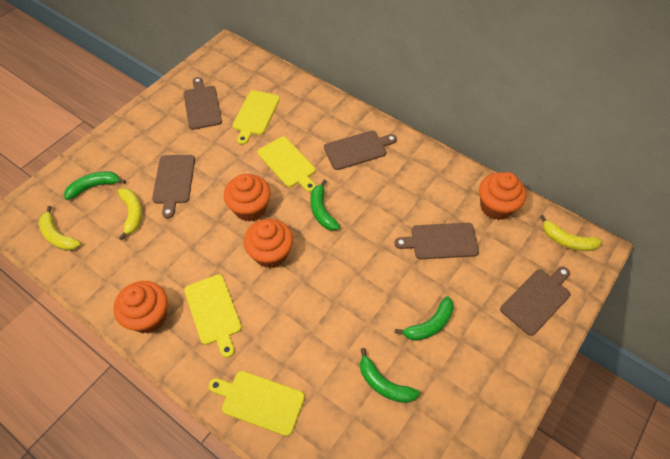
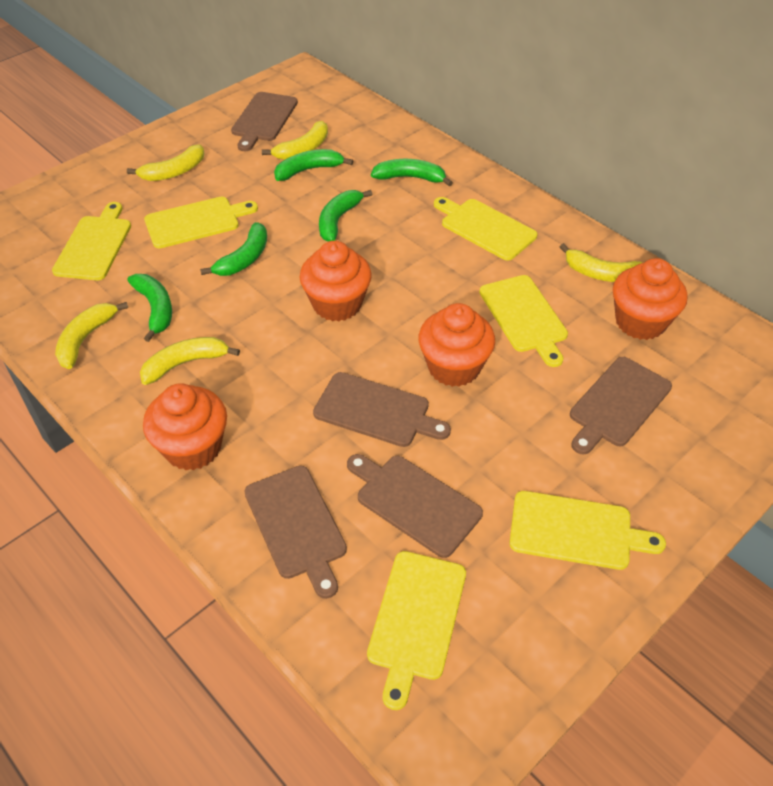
green banana: 4 -> 5
yellow banana: 3 -> 5
yellow cutting board: 4 -> 6

